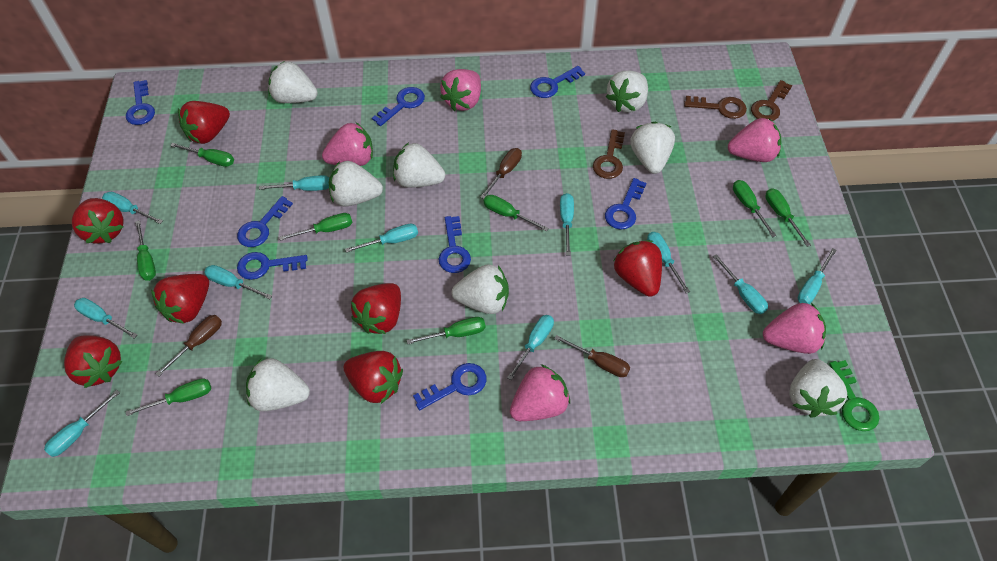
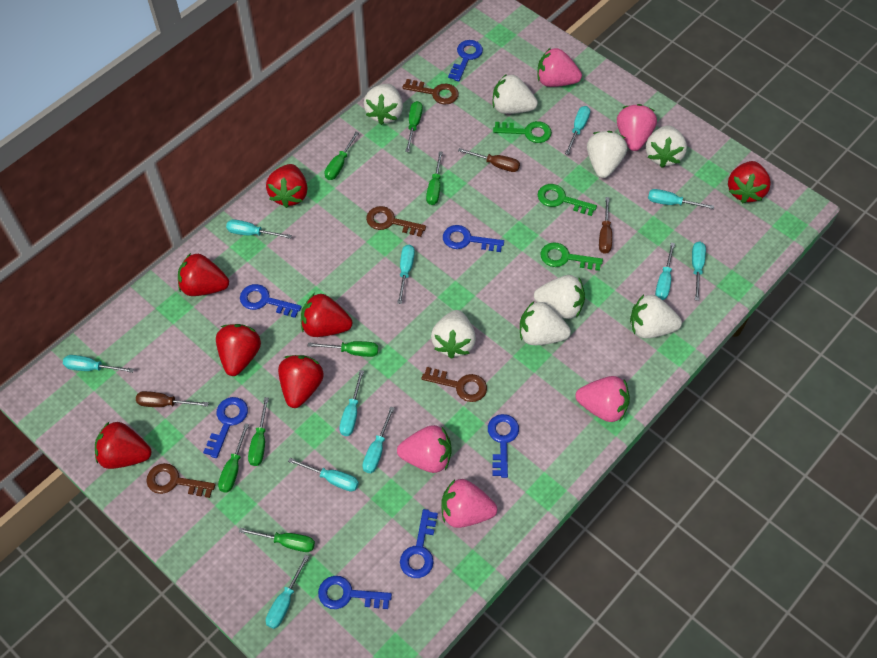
blue key: 8 -> 7
brown key: 3 -> 4
green key: 1 -> 3
green screwdriver: 8 -> 7

